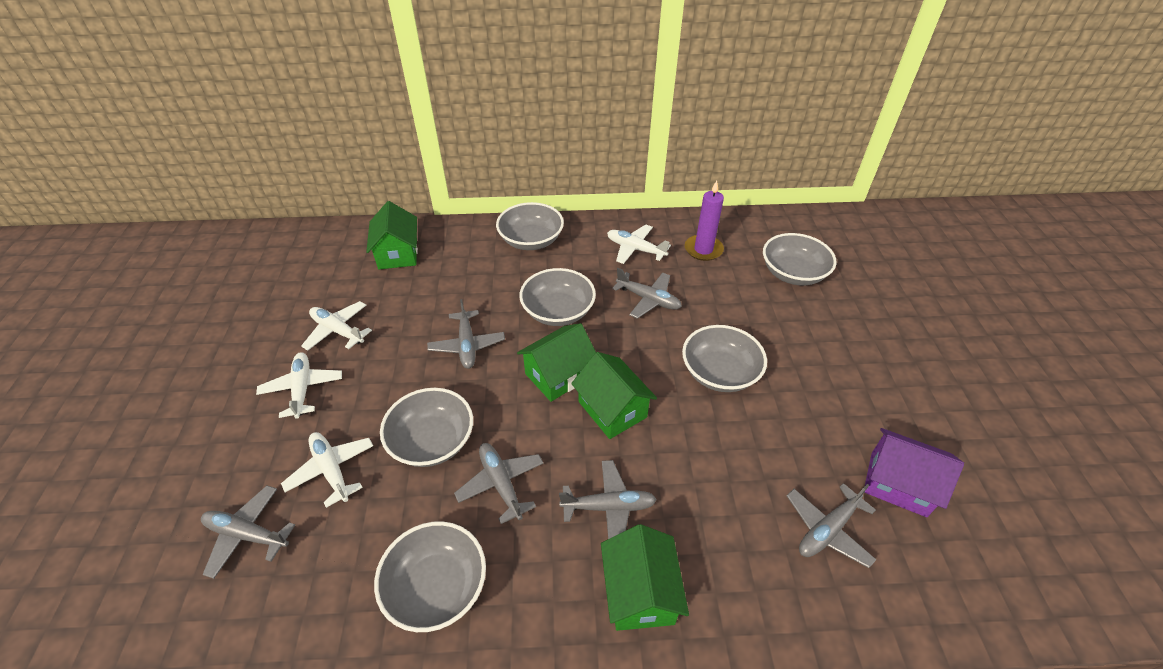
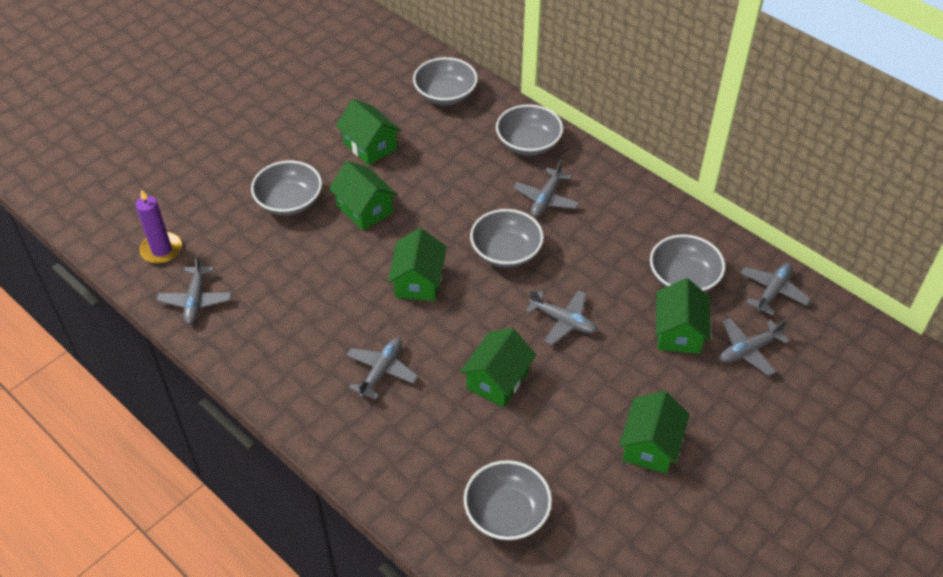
green house: 4 -> 6
purple house: 1 -> 0
white plane: 4 -> 0

